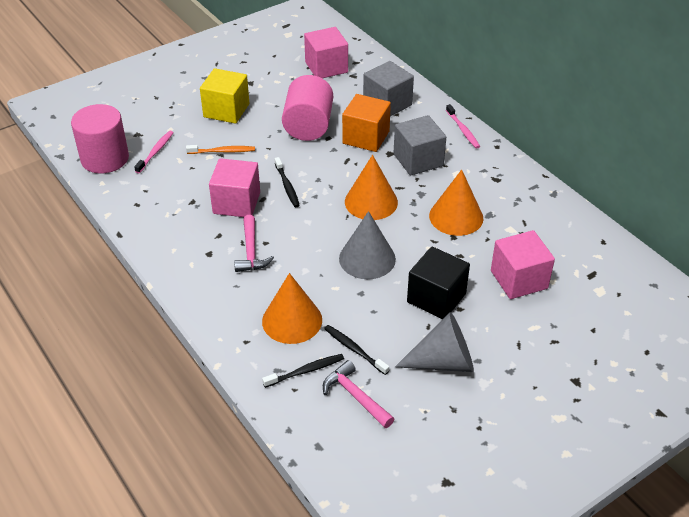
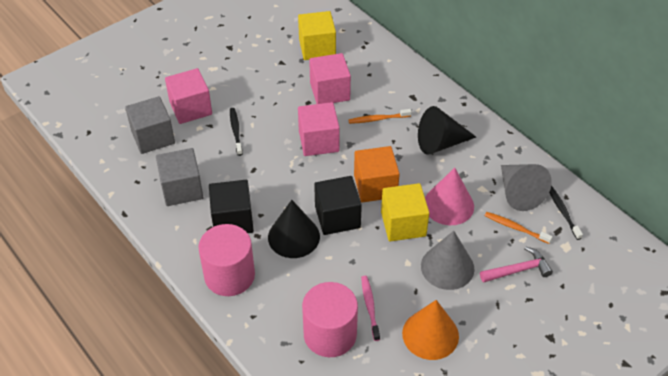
black cone: 0 -> 2
black cube: 1 -> 2
black toothbrush: 3 -> 2
orange cone: 3 -> 1
orange toothbrush: 1 -> 2
pink cone: 0 -> 1
pink hammer: 2 -> 1
pink toothbrush: 2 -> 1
yellow cube: 1 -> 2

